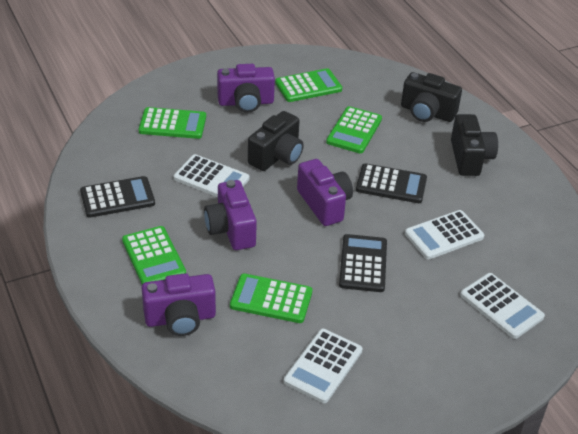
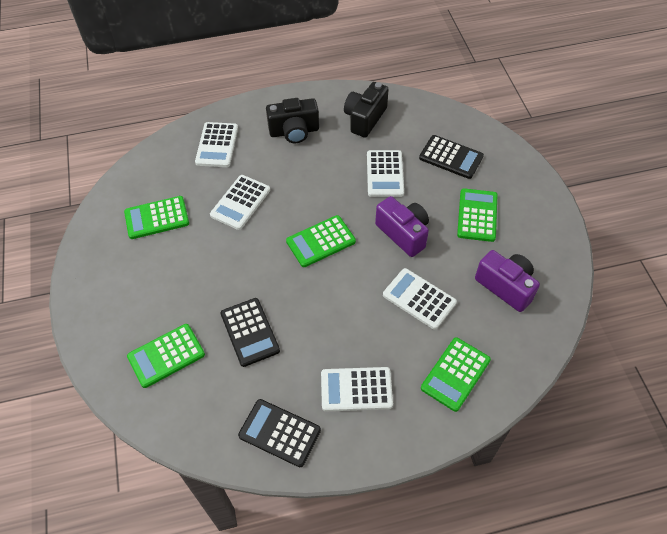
black camera: 3 -> 2
purple camera: 4 -> 2
white calculator: 4 -> 5

